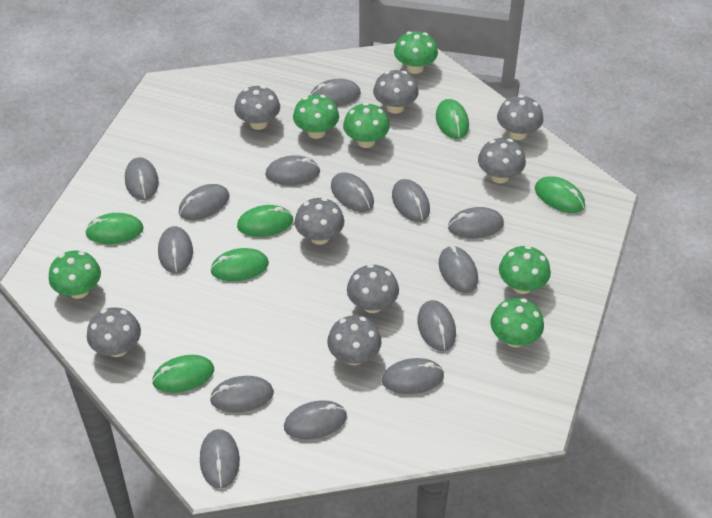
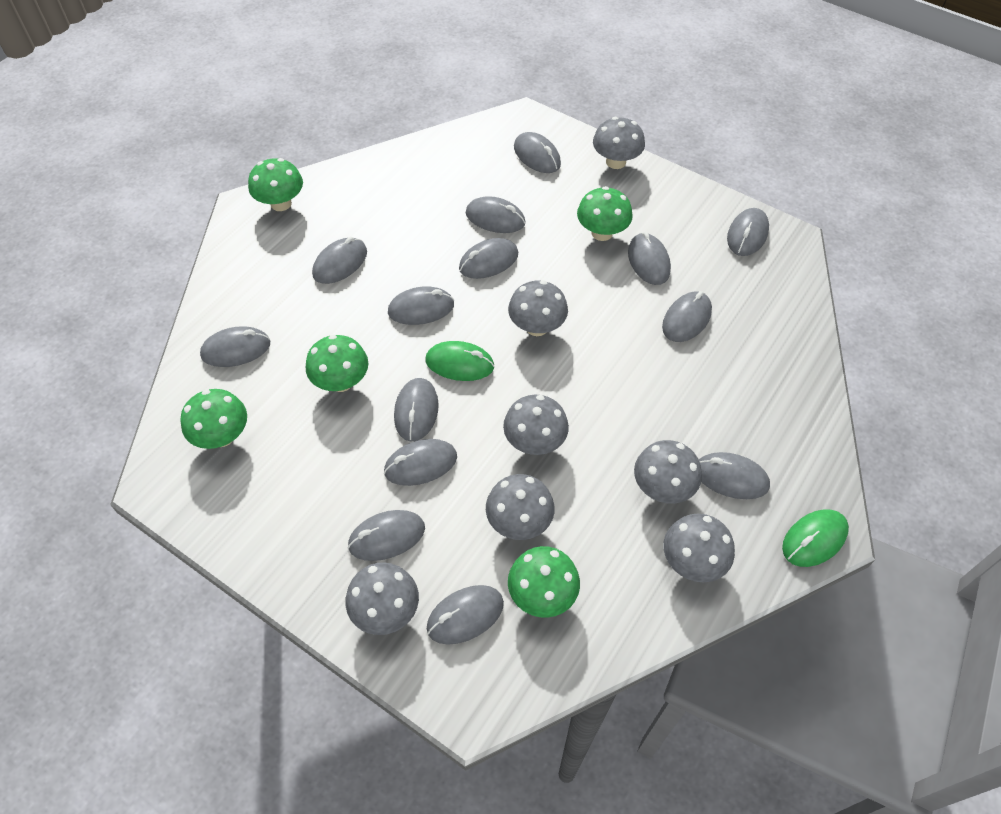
green mouse: 6 -> 2
green mushroom: 6 -> 5
grey mushroom: 8 -> 7

